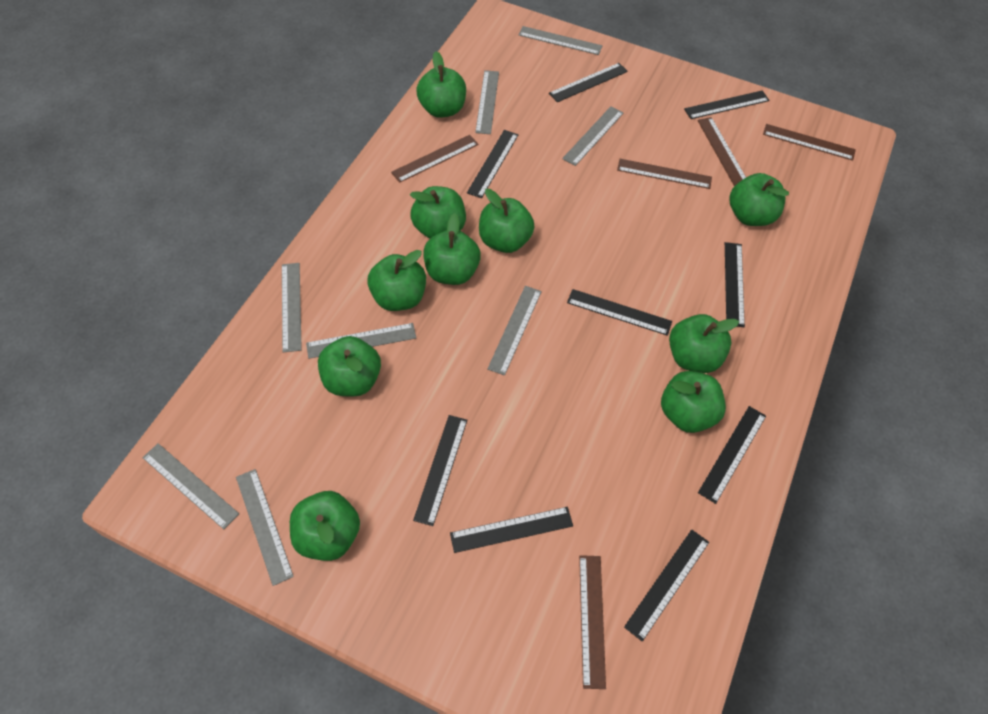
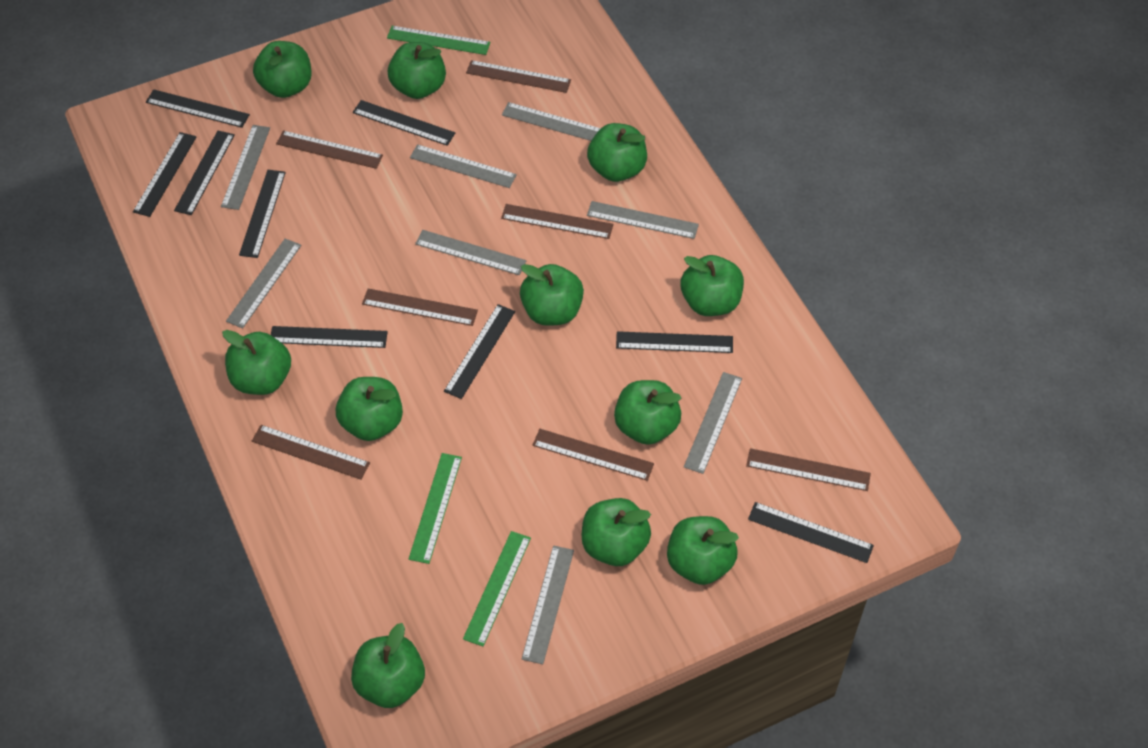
brown ruler: 5 -> 7
green apple: 10 -> 11
green ruler: 0 -> 3

